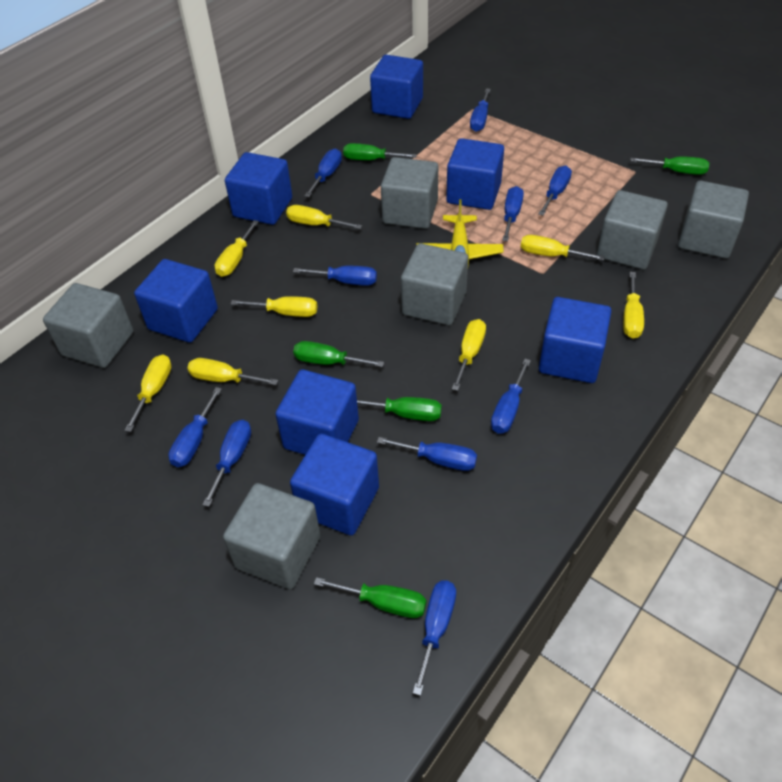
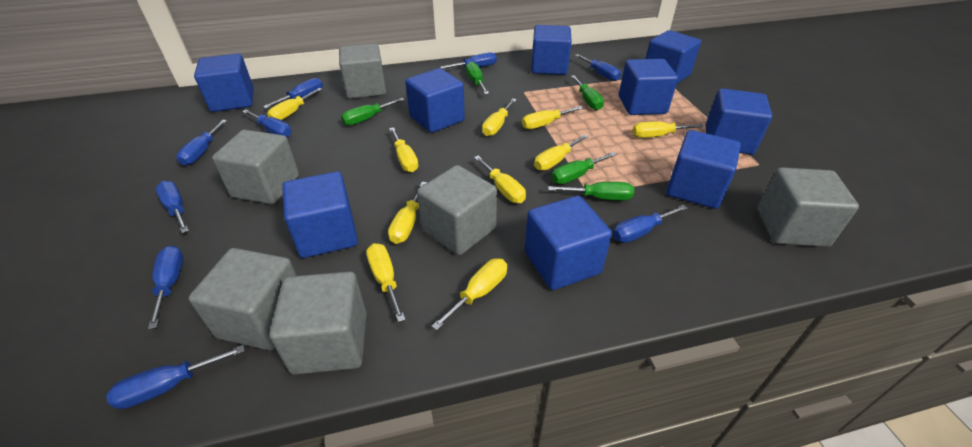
blue cube: 7 -> 9
blue screwdriver: 10 -> 9
yellow plane: 1 -> 0
yellow screwdriver: 8 -> 10

